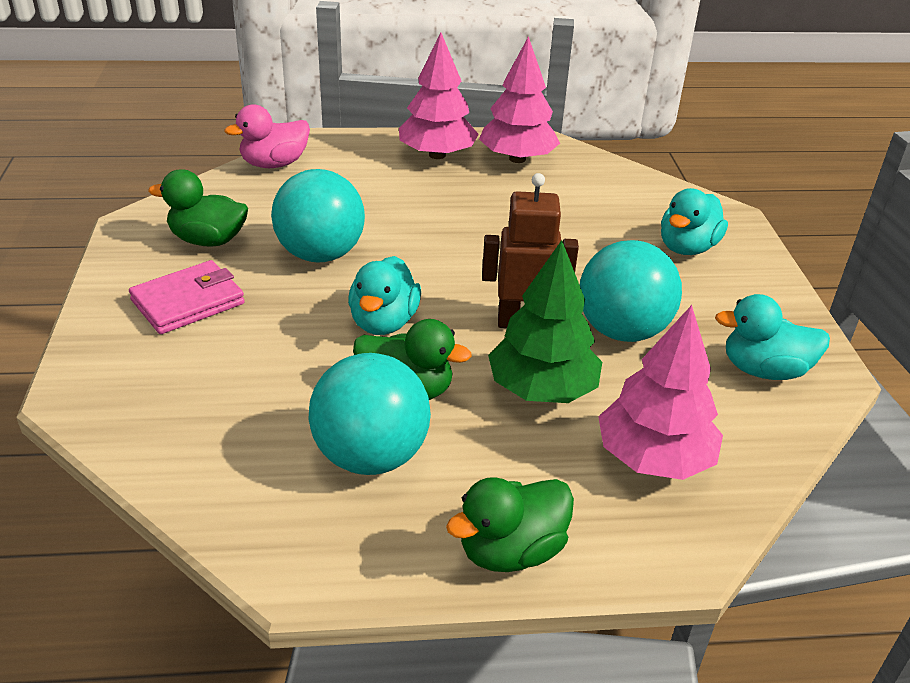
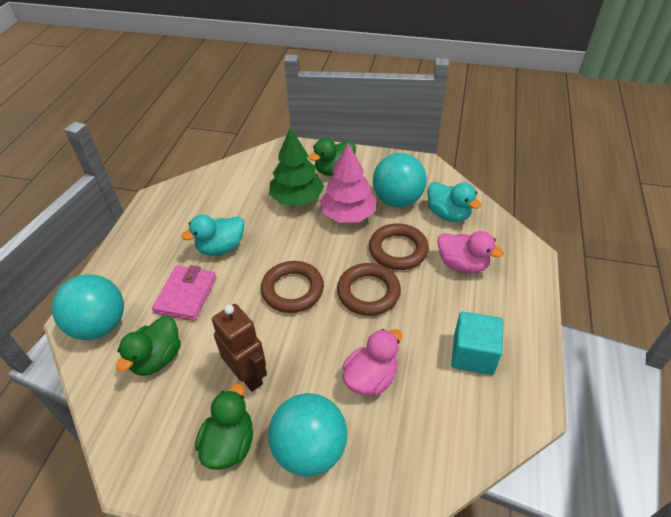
brown ring: 0 -> 3
pink duck: 1 -> 2
pink tree: 3 -> 1
turquoise cube: 0 -> 1
turquoise duck: 3 -> 2

